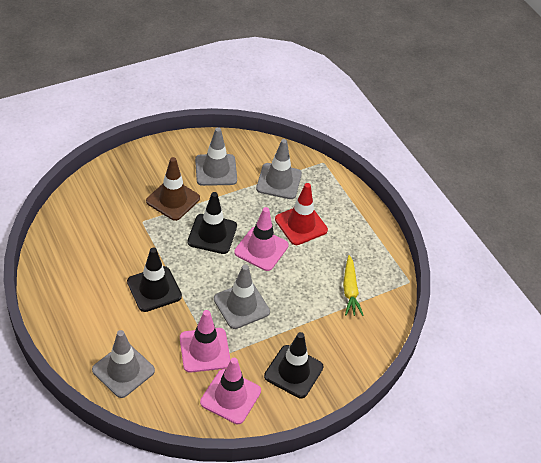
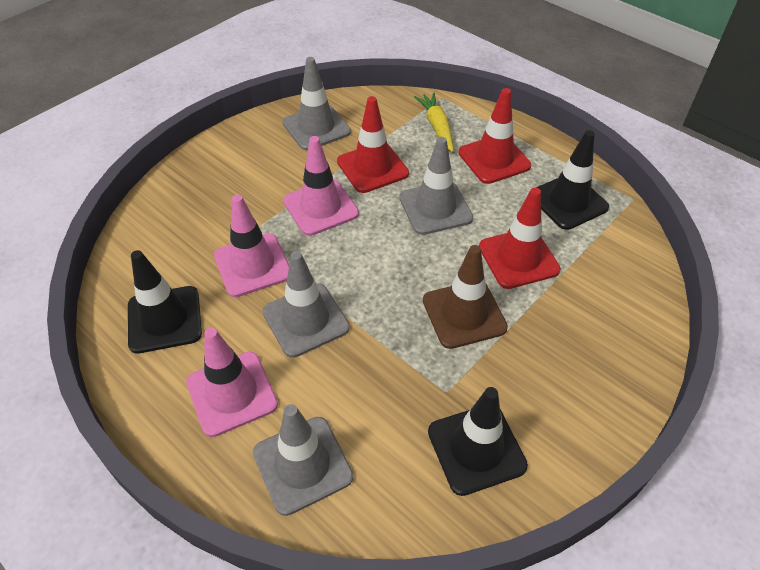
red traffic cone: 1 -> 3

